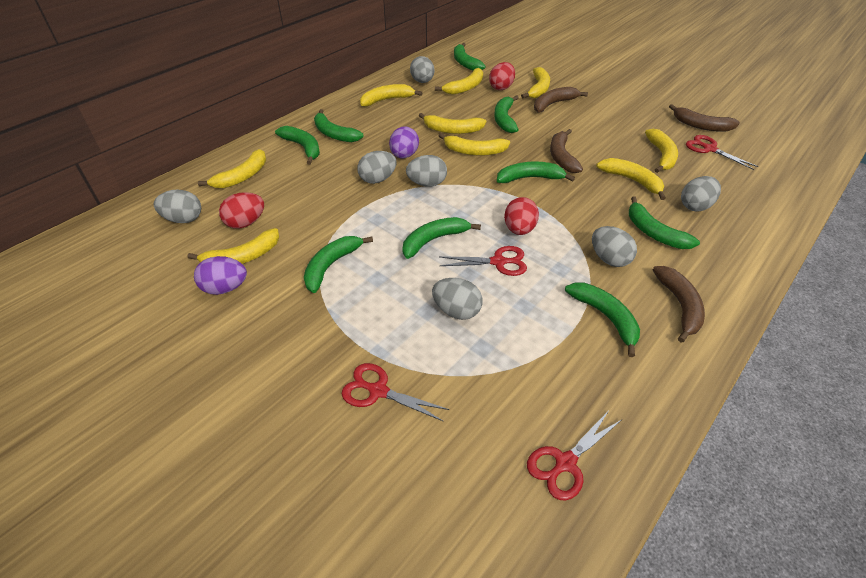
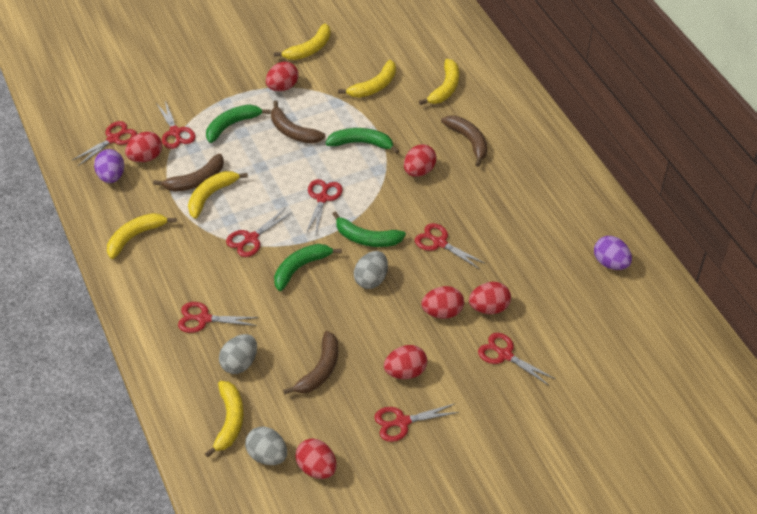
green banana: 9 -> 4
grey egg: 7 -> 3
red egg: 3 -> 7
red scissors: 4 -> 8
yellow banana: 9 -> 6

